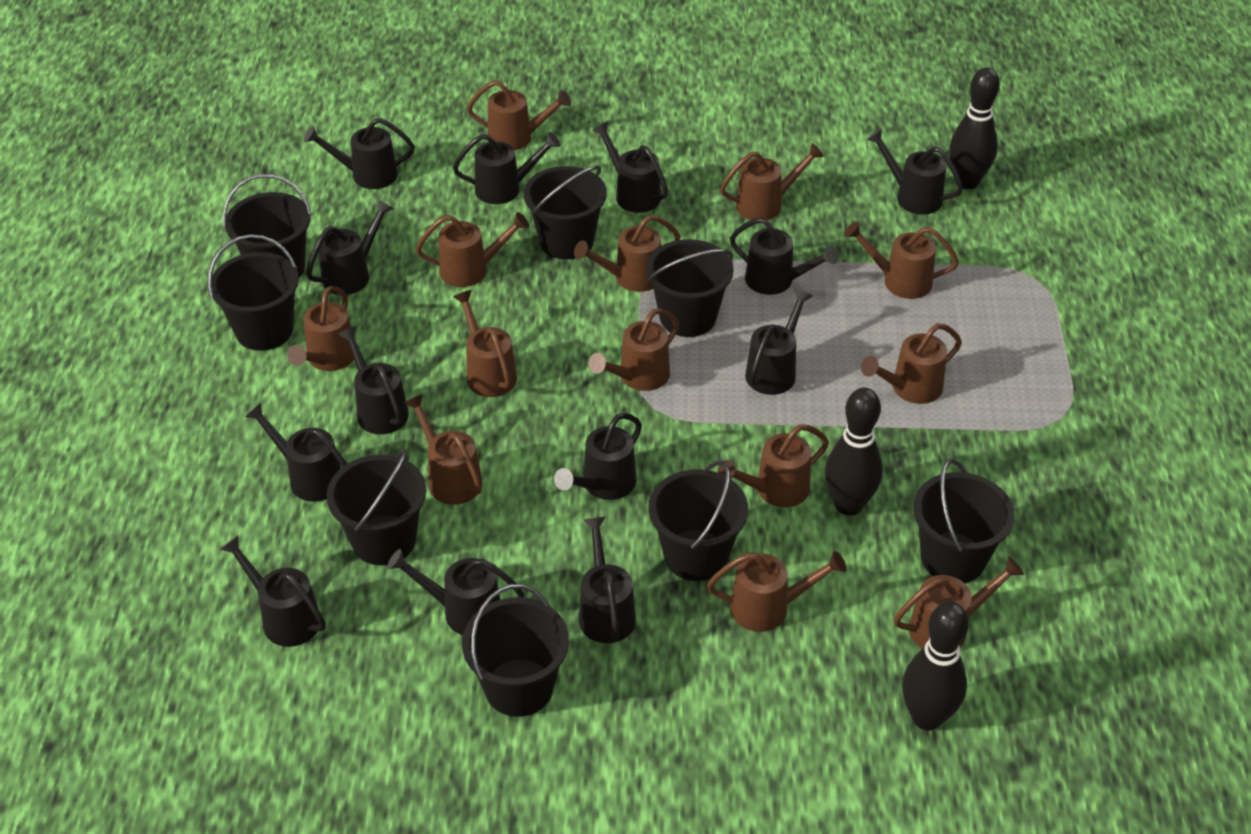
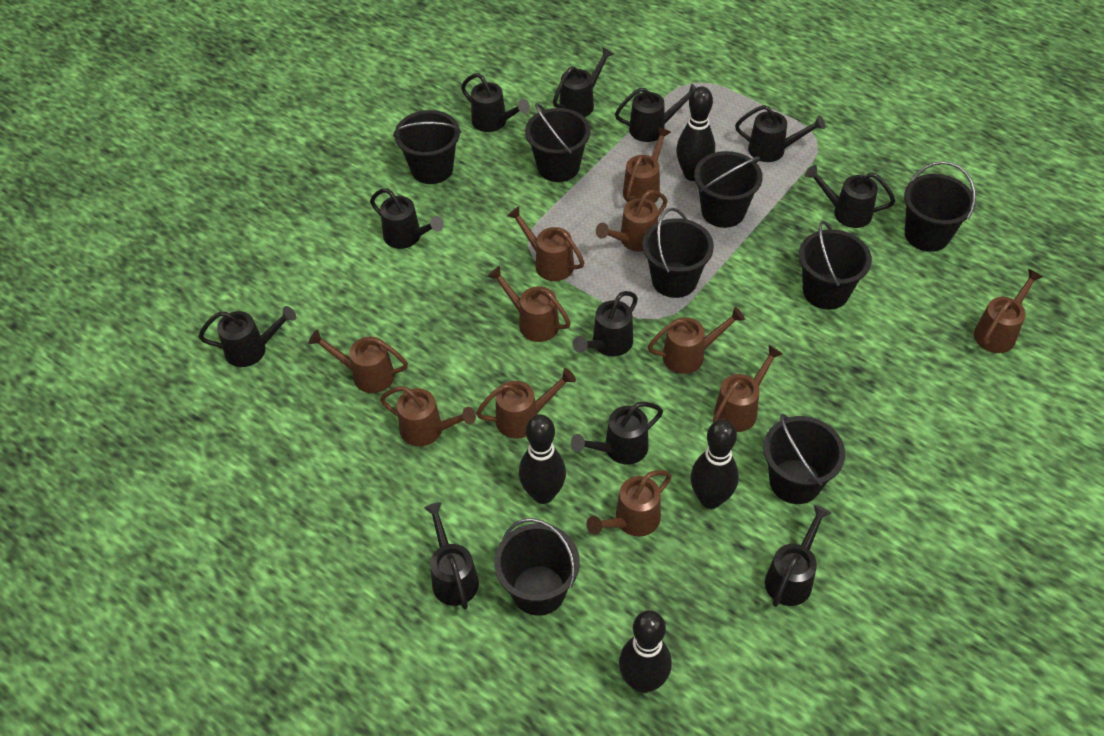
black bowling pin: 3 -> 4
black watering can: 13 -> 11
brown watering can: 13 -> 11

